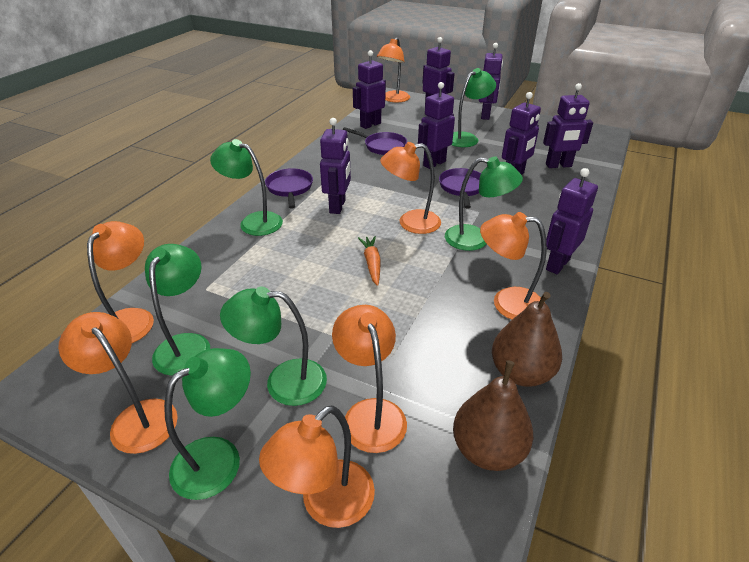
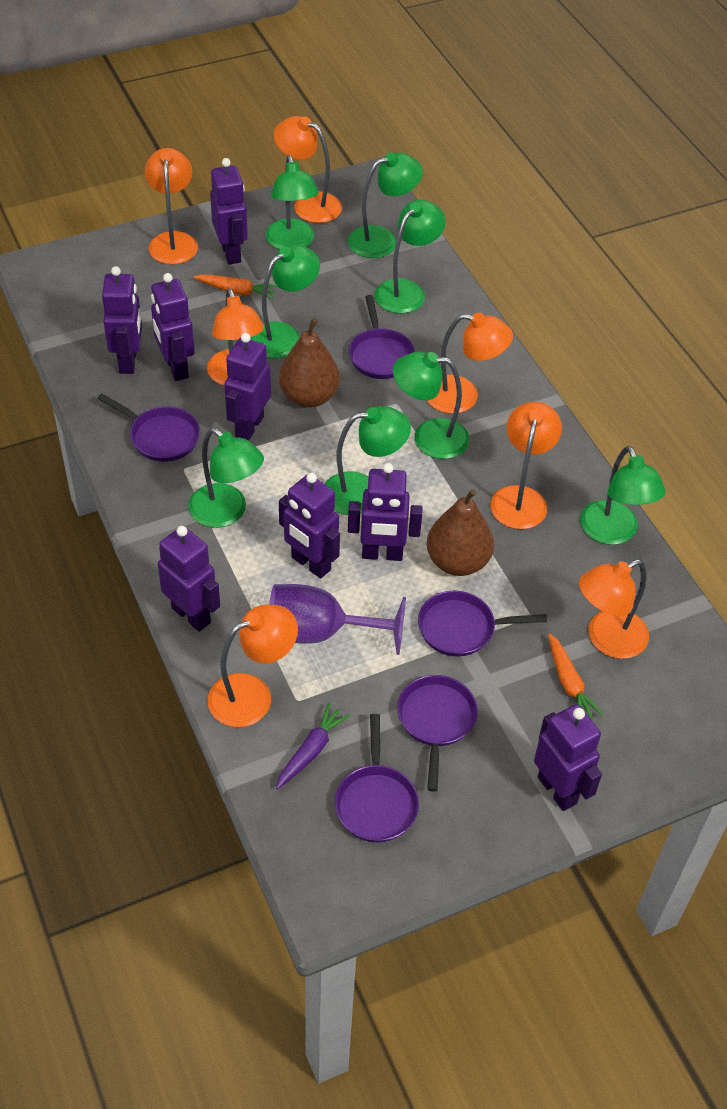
green lamp: 6 -> 8
orange carrot: 1 -> 2
purple carrot: 0 -> 1
purple goblet: 0 -> 1
purple pan: 3 -> 5

